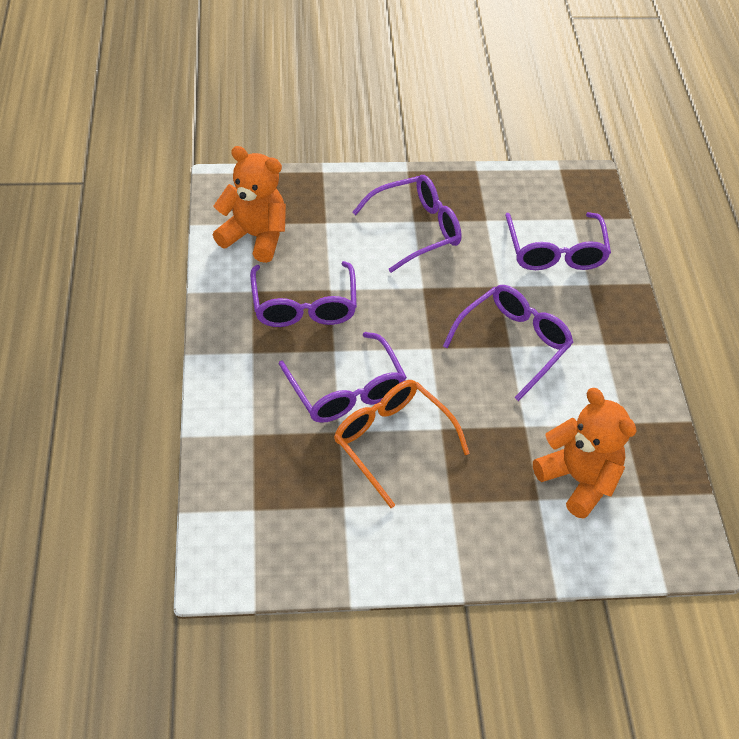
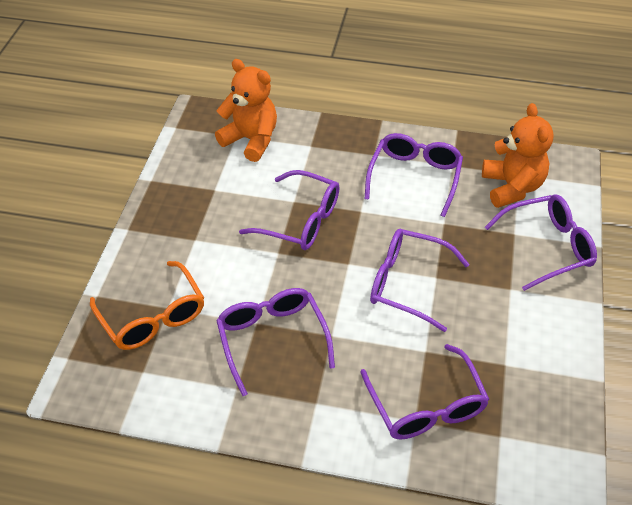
purple glasses: 5 -> 6

